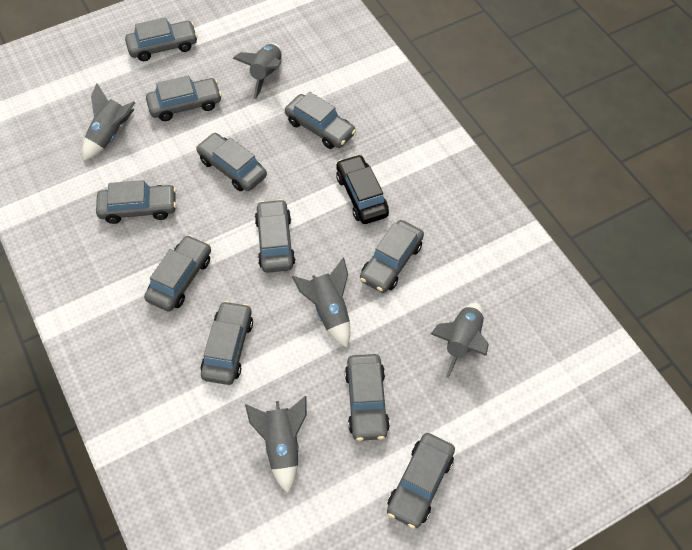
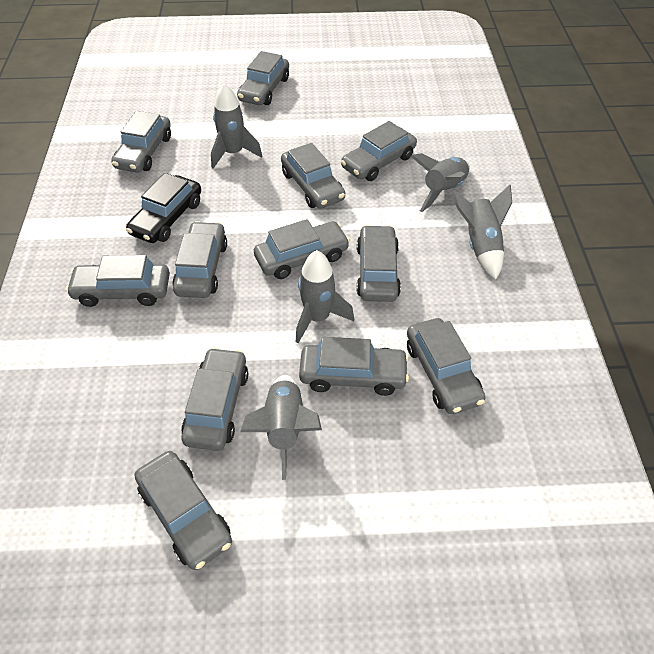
grey car: 11 -> 12

